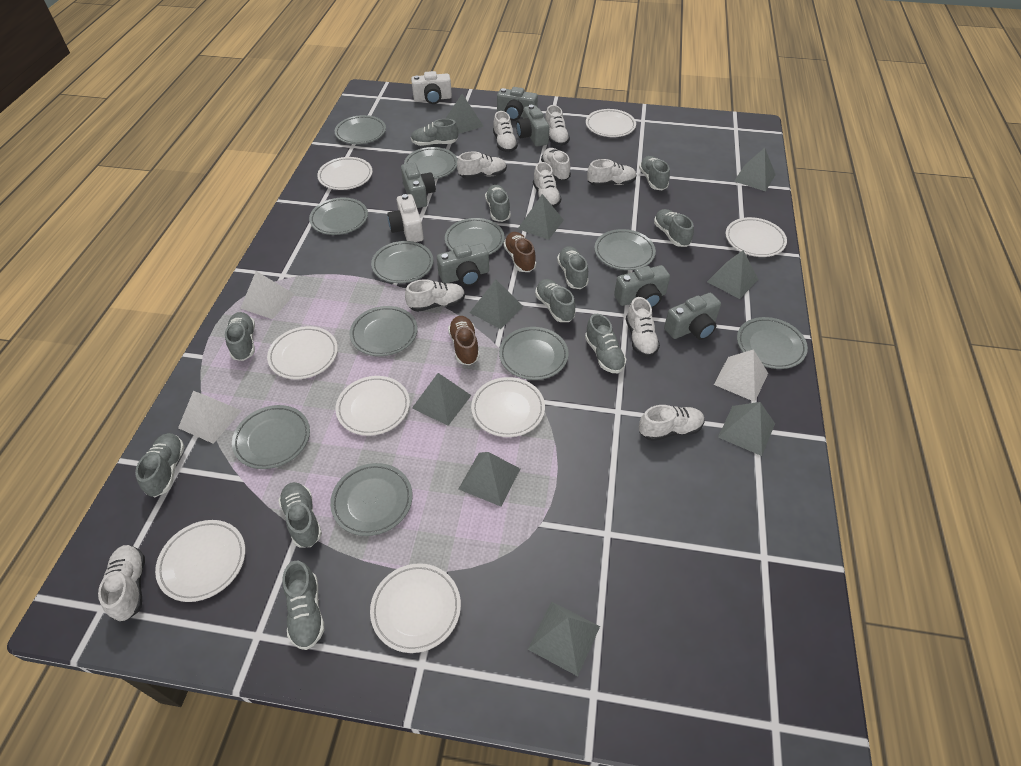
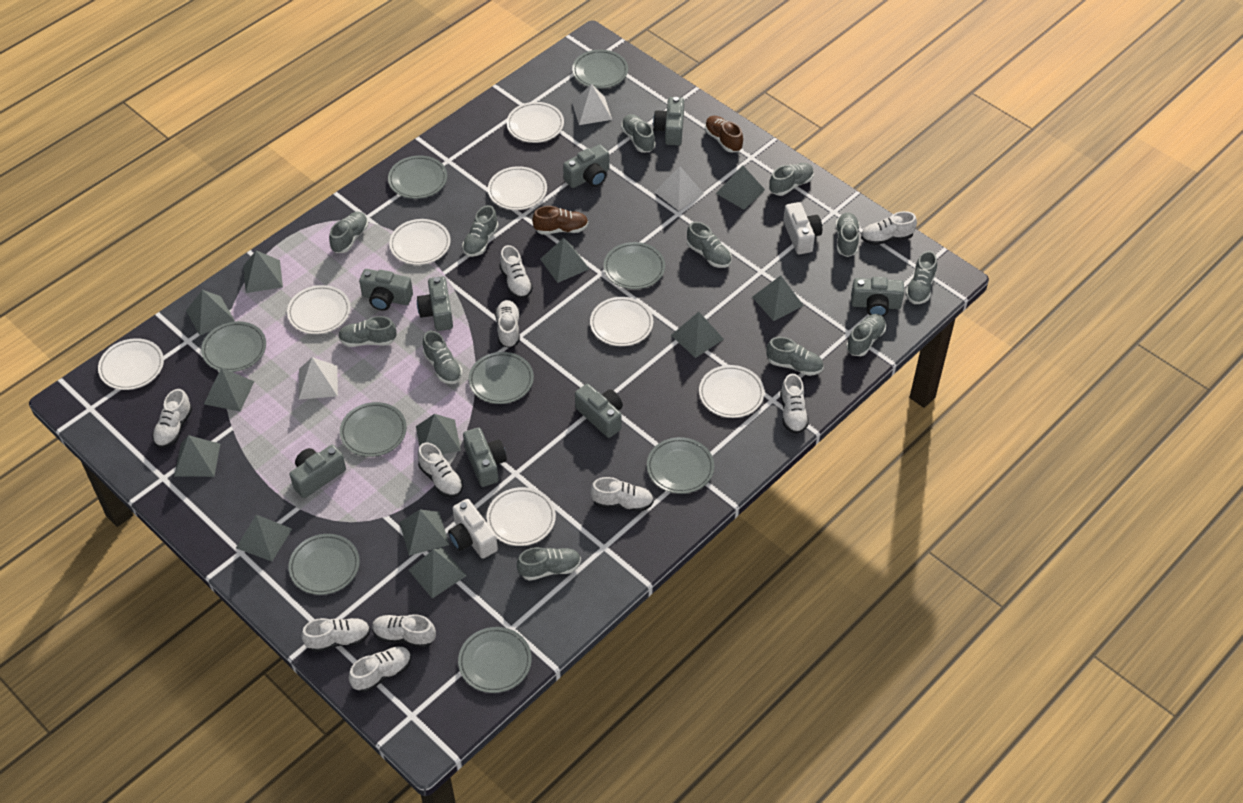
grey camera: 6 -> 8
grey plate: 11 -> 9
grey pyramid: 9 -> 12
grey shoe: 11 -> 12

